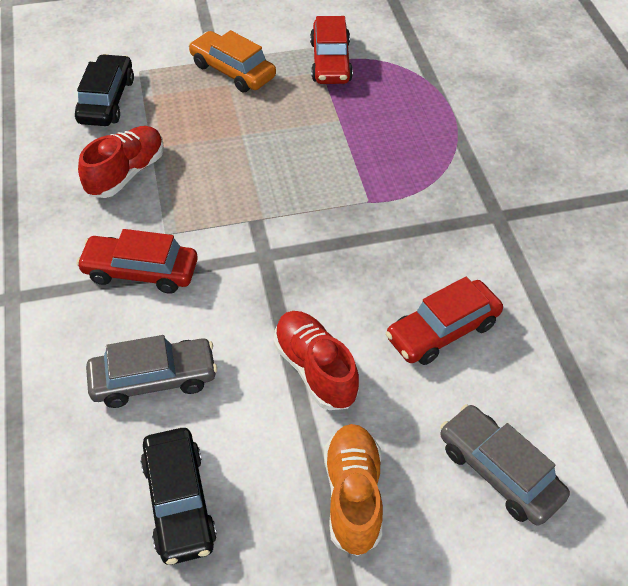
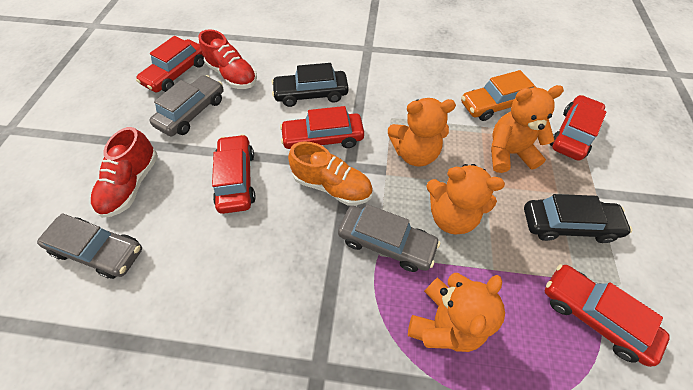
grey car: 2 -> 3
orange teddy bear: 0 -> 4
red car: 3 -> 5

